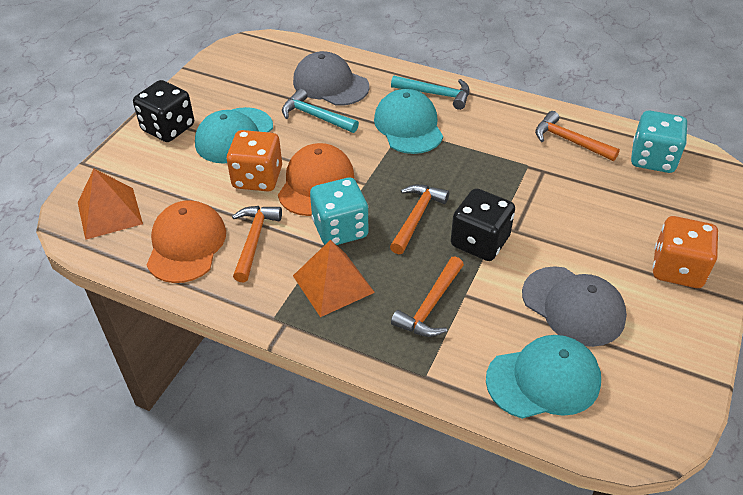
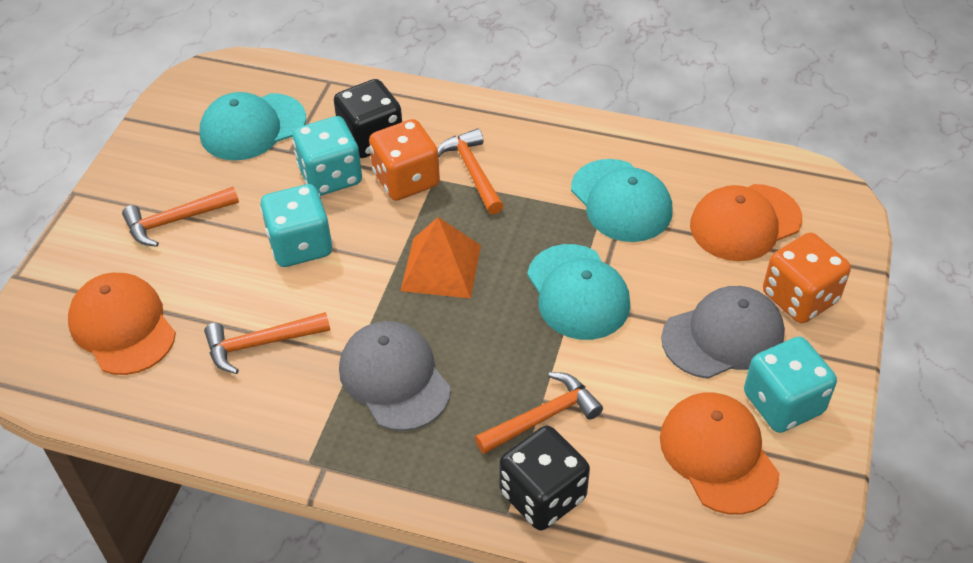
orange cap: 2 -> 3
orange pyramid: 2 -> 1
turquoise dice: 2 -> 3
turquoise hammer: 2 -> 0

